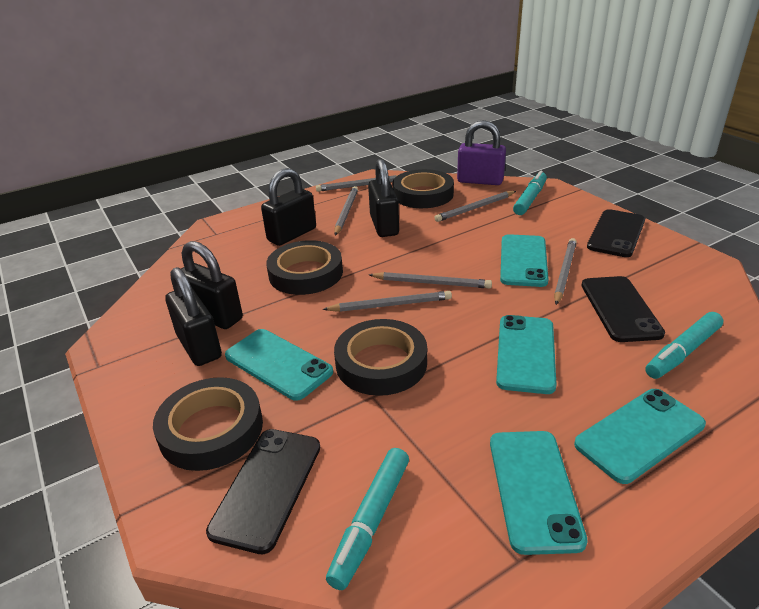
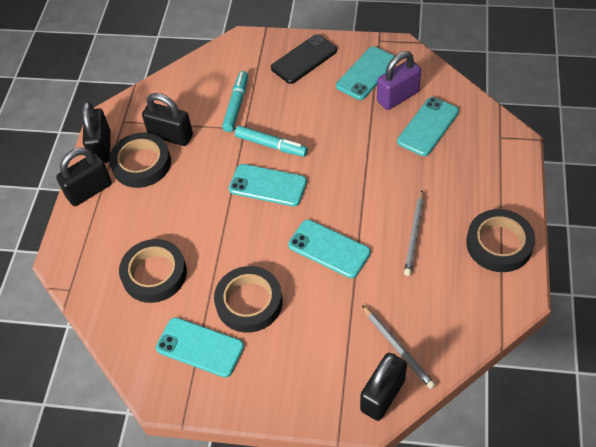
black phone: 3 -> 1
grey pencil: 6 -> 2
turquoise marker: 3 -> 2

